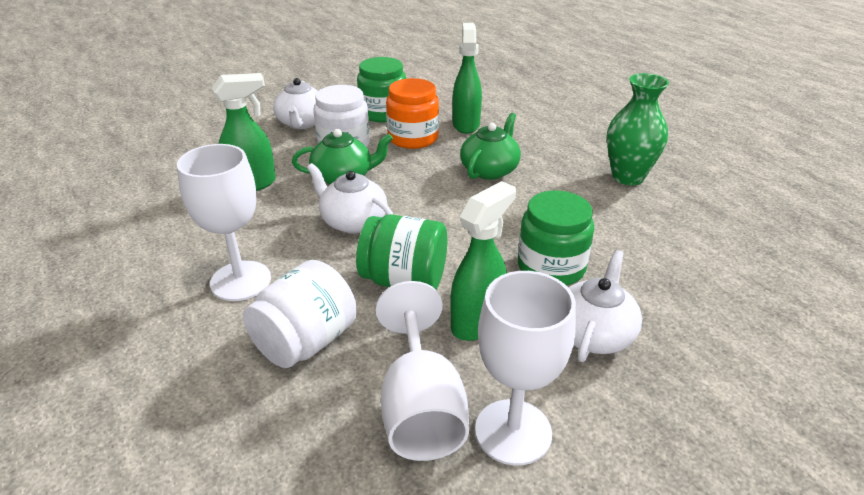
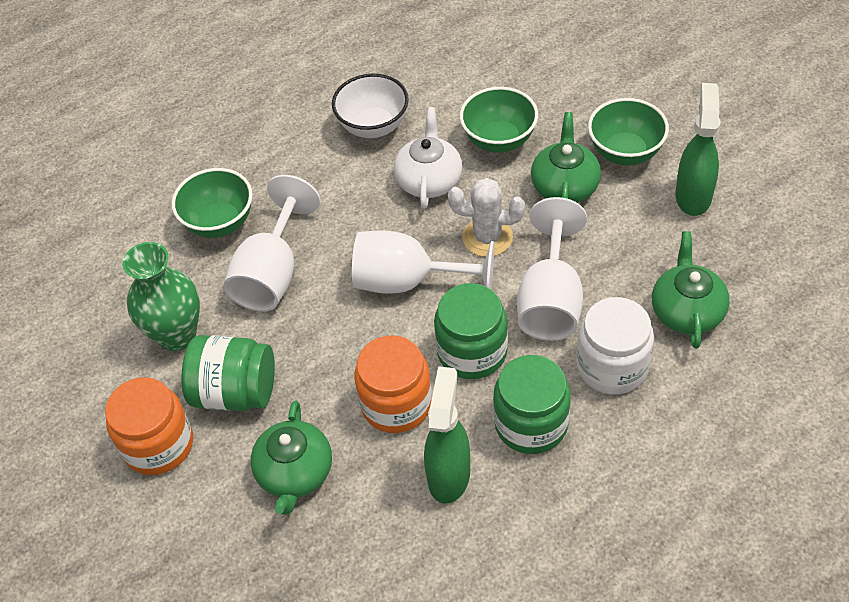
green bowl: 0 -> 3
green spray bottle: 3 -> 2
green teapot: 2 -> 3
orange jar: 1 -> 2
white bowl: 0 -> 1
white cactus: 0 -> 1
white jar: 2 -> 1
white teapot: 3 -> 1

